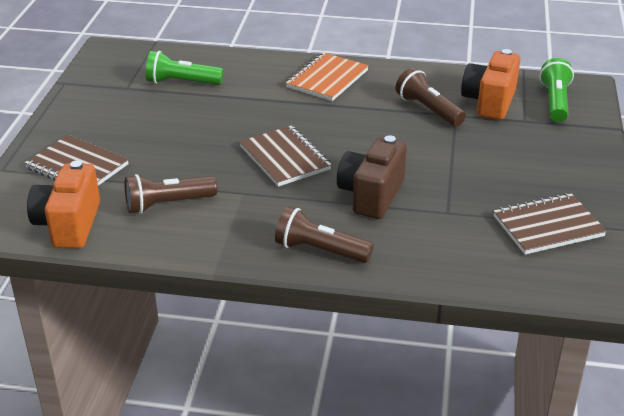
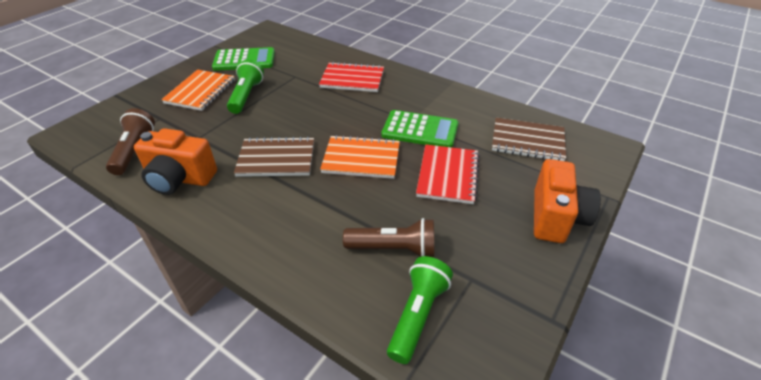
brown camera: 1 -> 0
brown flashlight: 3 -> 2
brown notebook: 3 -> 2
green calculator: 0 -> 2
orange notebook: 1 -> 2
red notebook: 0 -> 2

